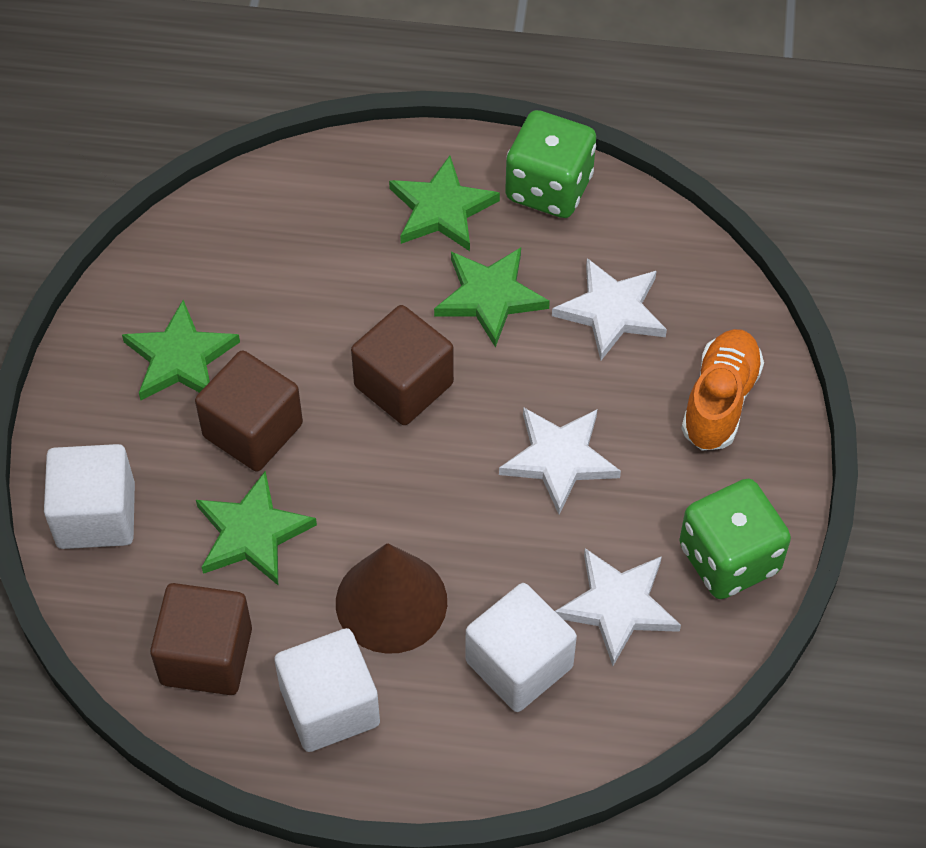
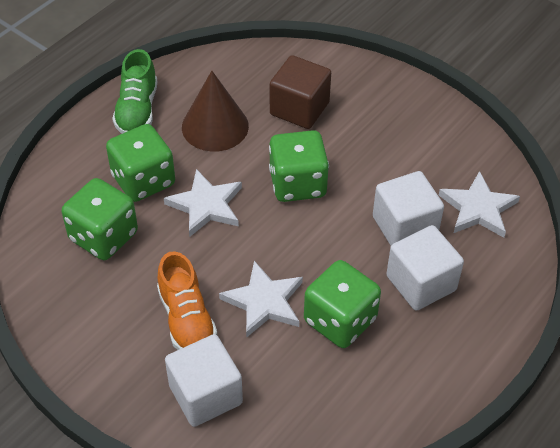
brown cube: 3 -> 1
green dice: 2 -> 4
green shoe: 0 -> 1
green star: 4 -> 0

